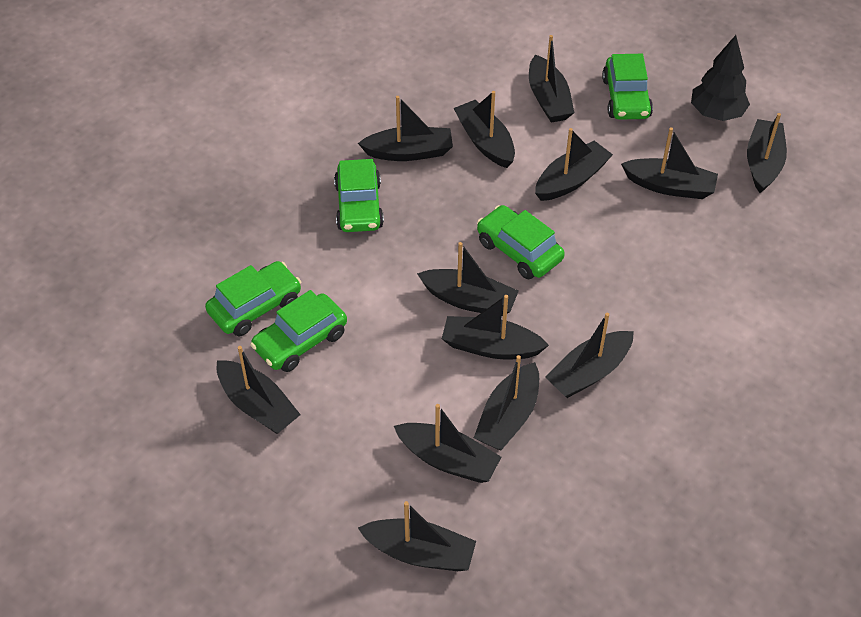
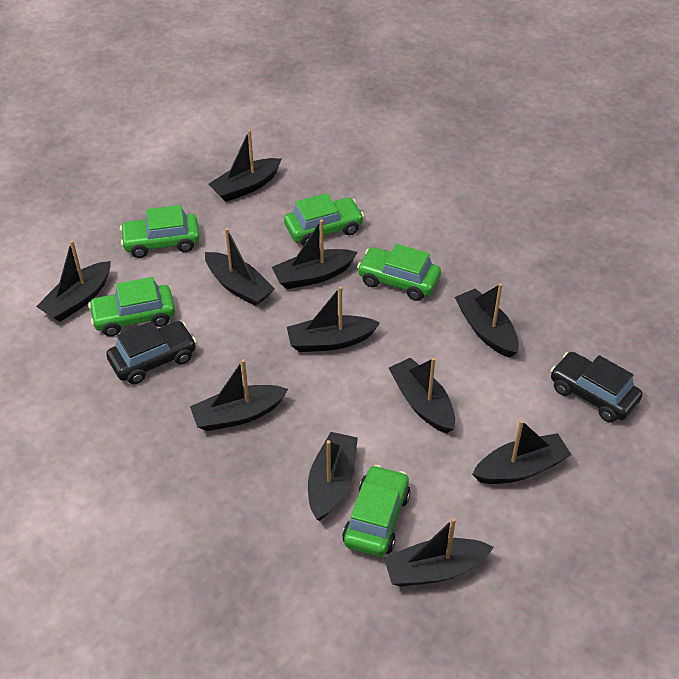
black boat: 13 -> 11
black car: 0 -> 2
black tree: 1 -> 0

